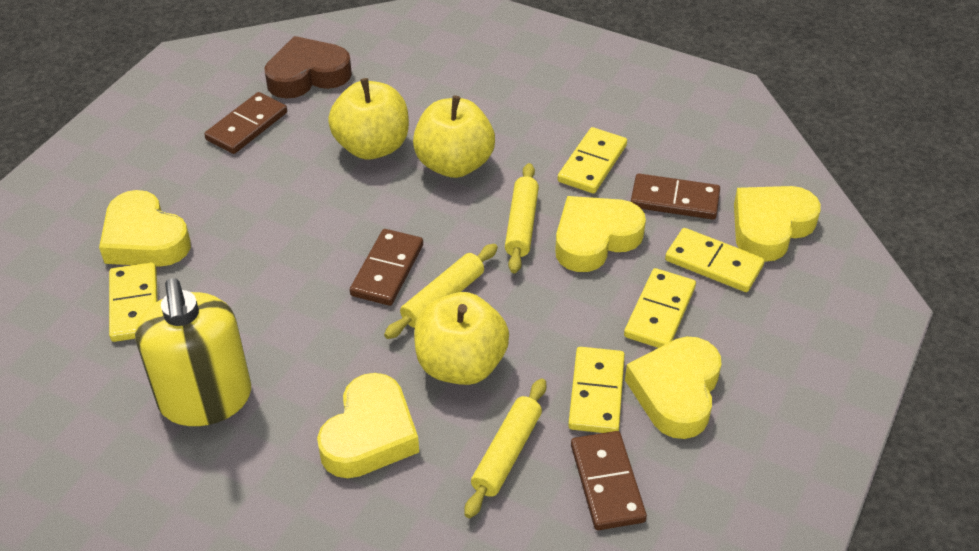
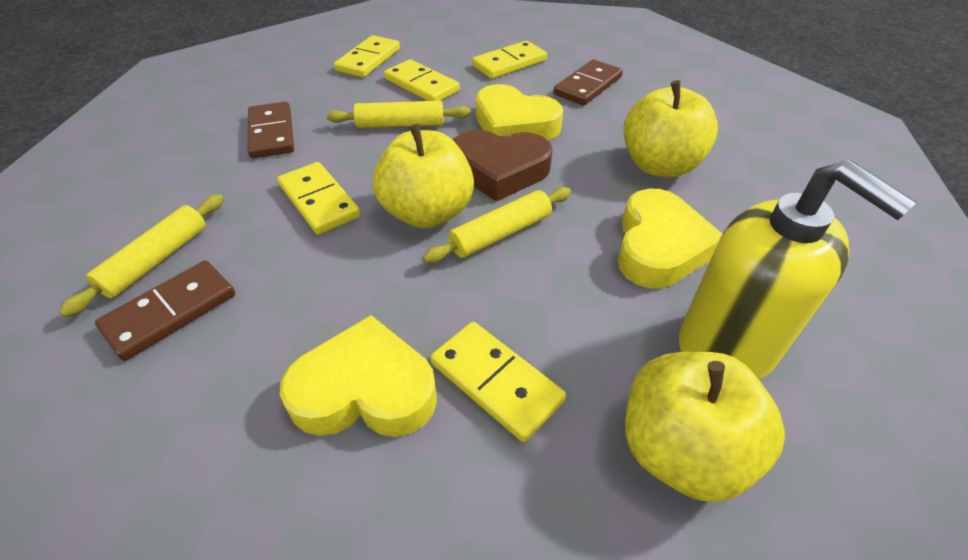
brown domino: 4 -> 3
yellow heart: 5 -> 3

